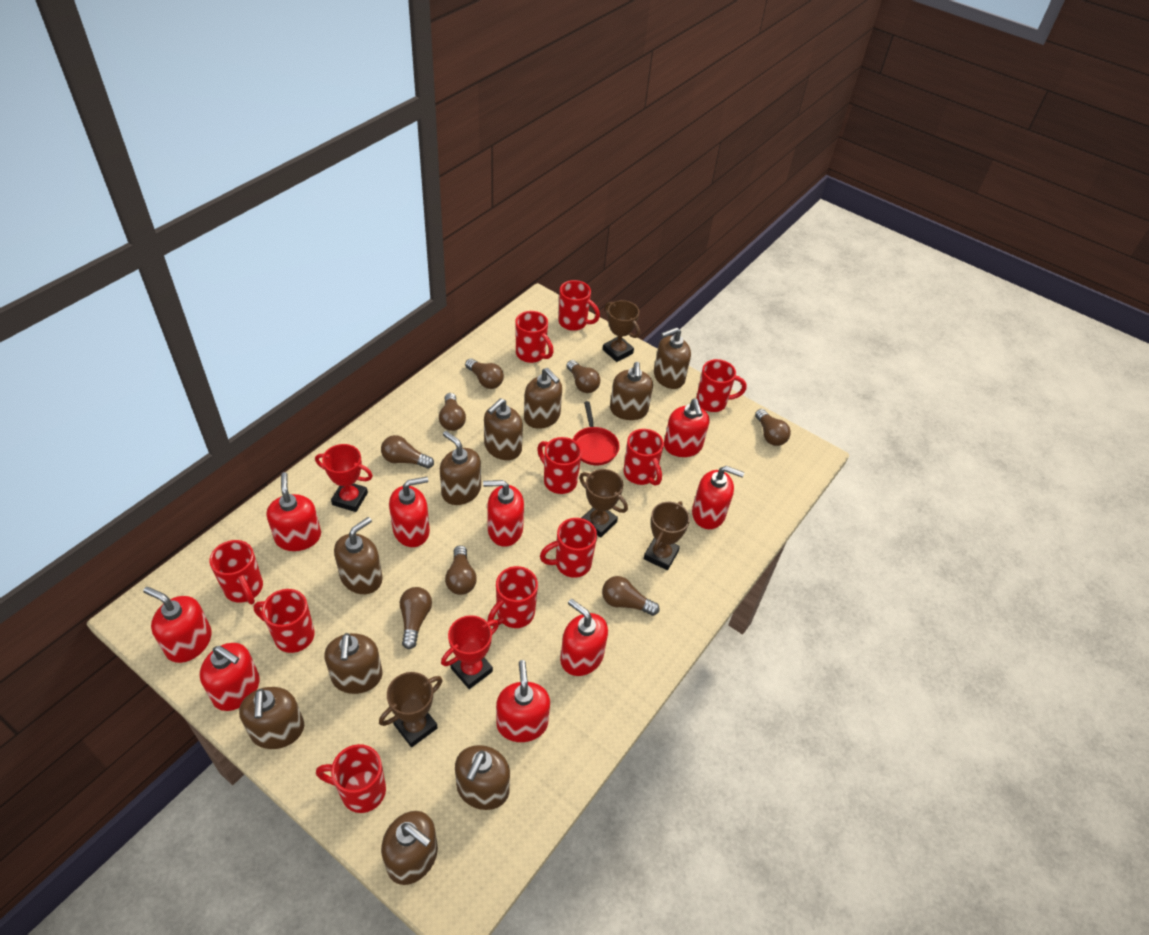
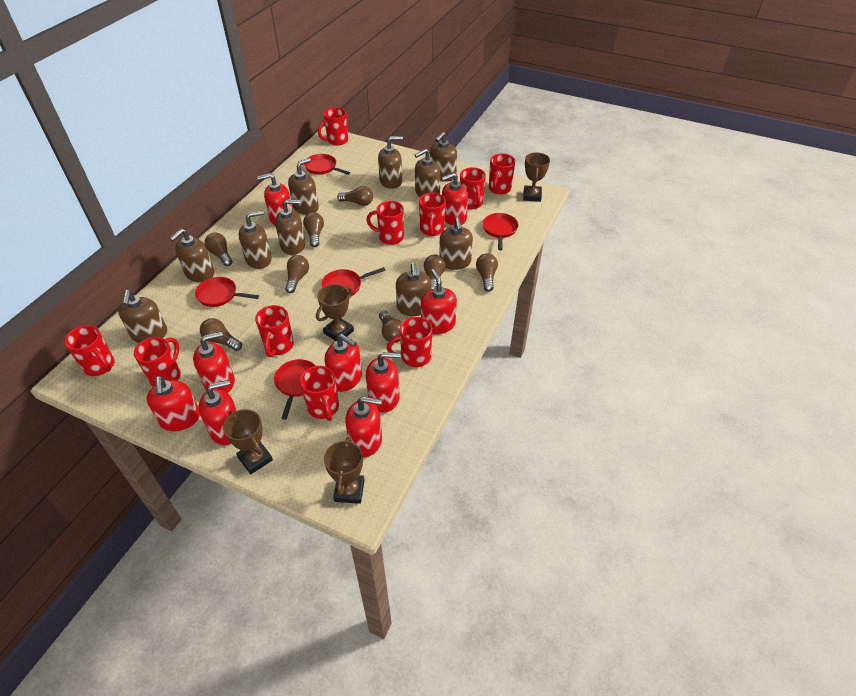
red pan: 1 -> 5
red trophy: 2 -> 0

